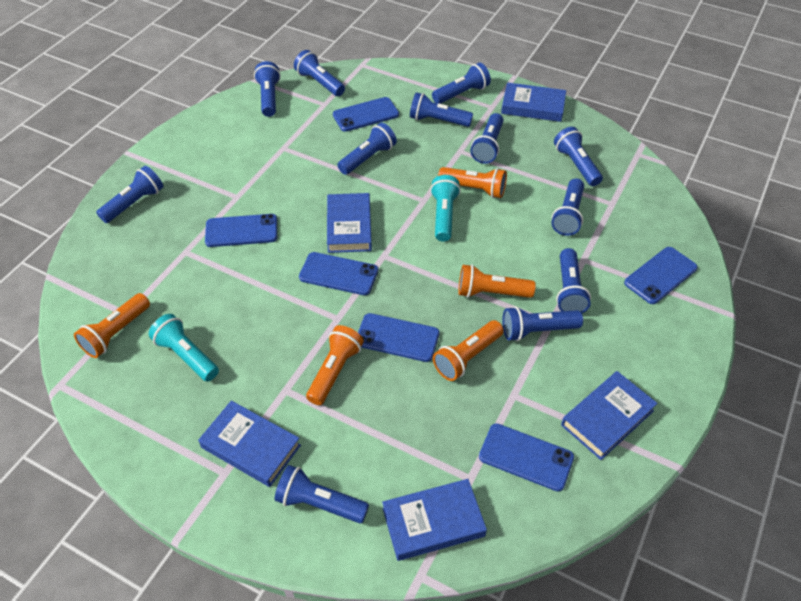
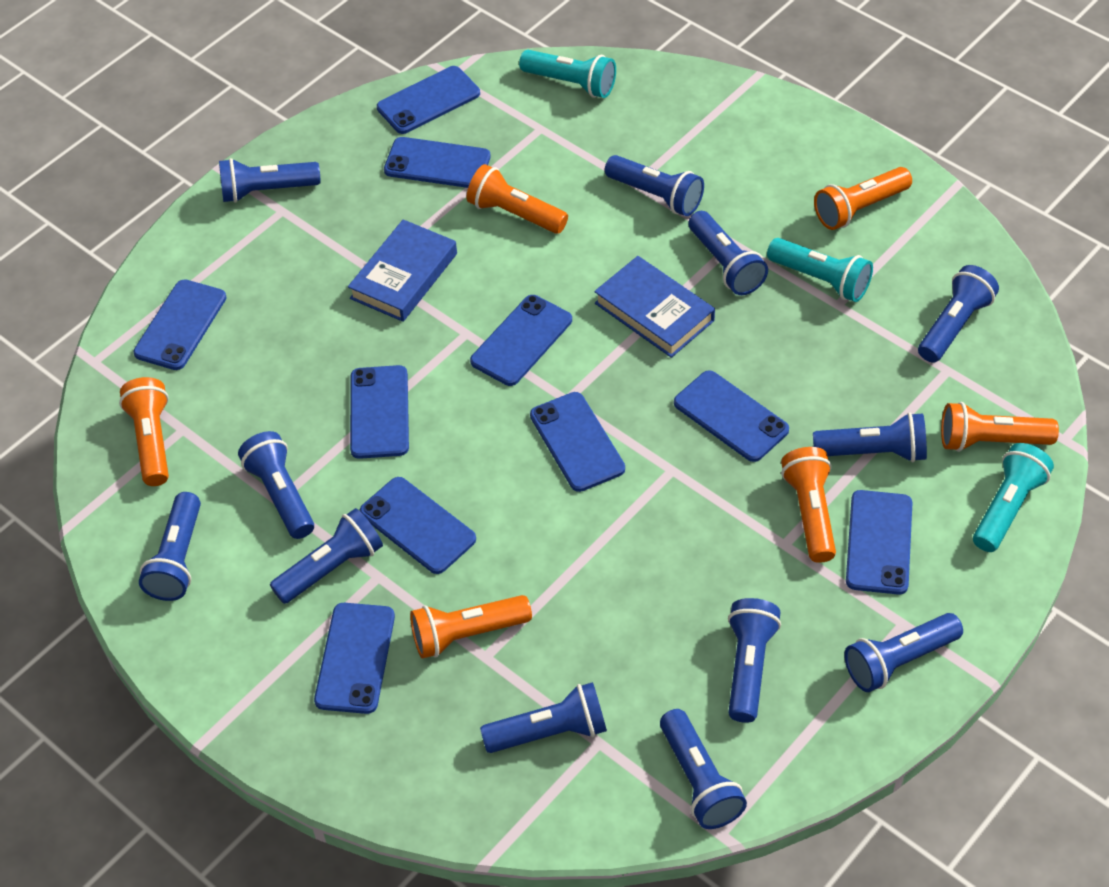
blue book: 5 -> 2
blue phone: 6 -> 10
orange flashlight: 5 -> 6
turquoise flashlight: 2 -> 3

